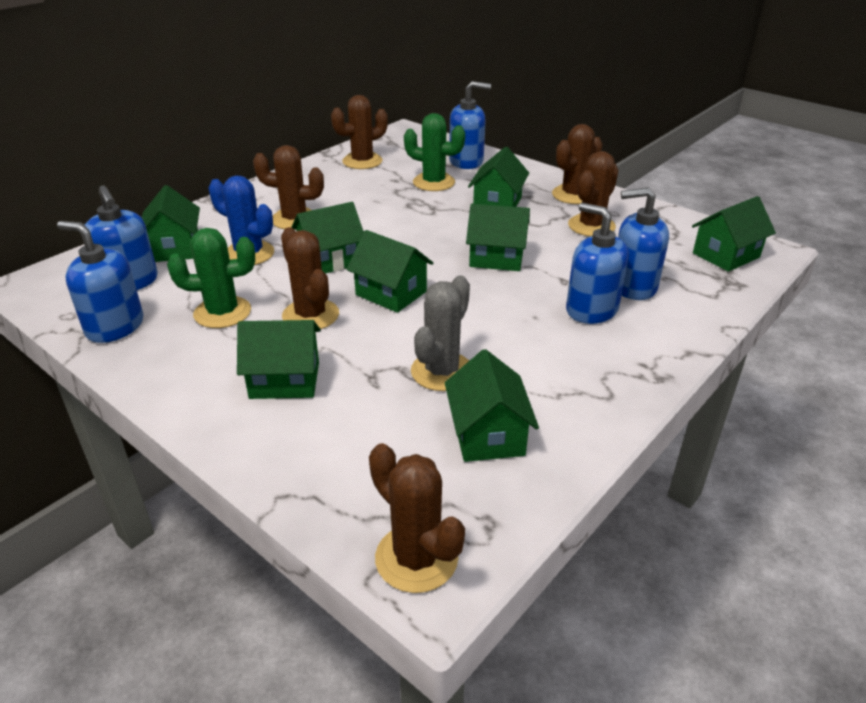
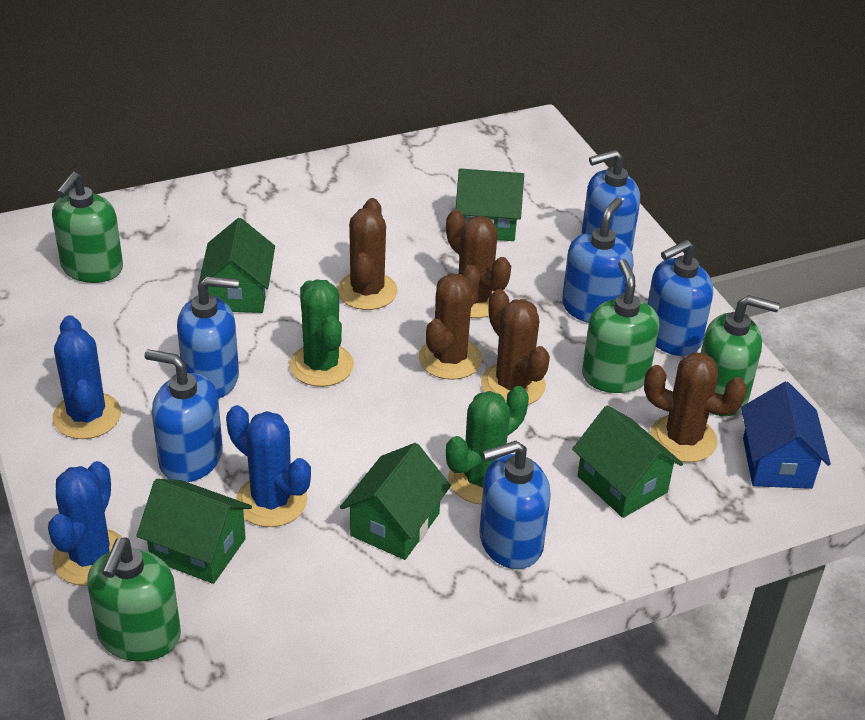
blue cactus: 1 -> 3
blue house: 0 -> 1
blue soap dispenser: 5 -> 6
brown cactus: 6 -> 5
green house: 8 -> 5
green soap dispenser: 0 -> 4
grey cactus: 1 -> 0

